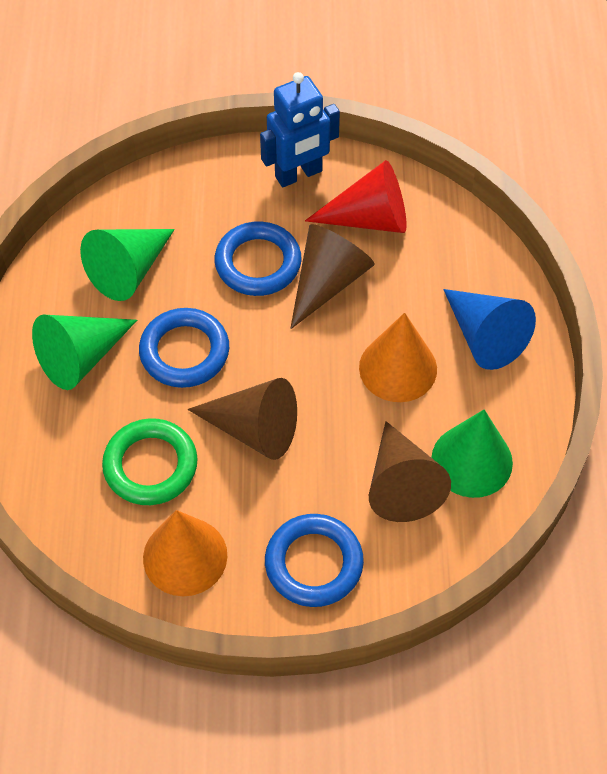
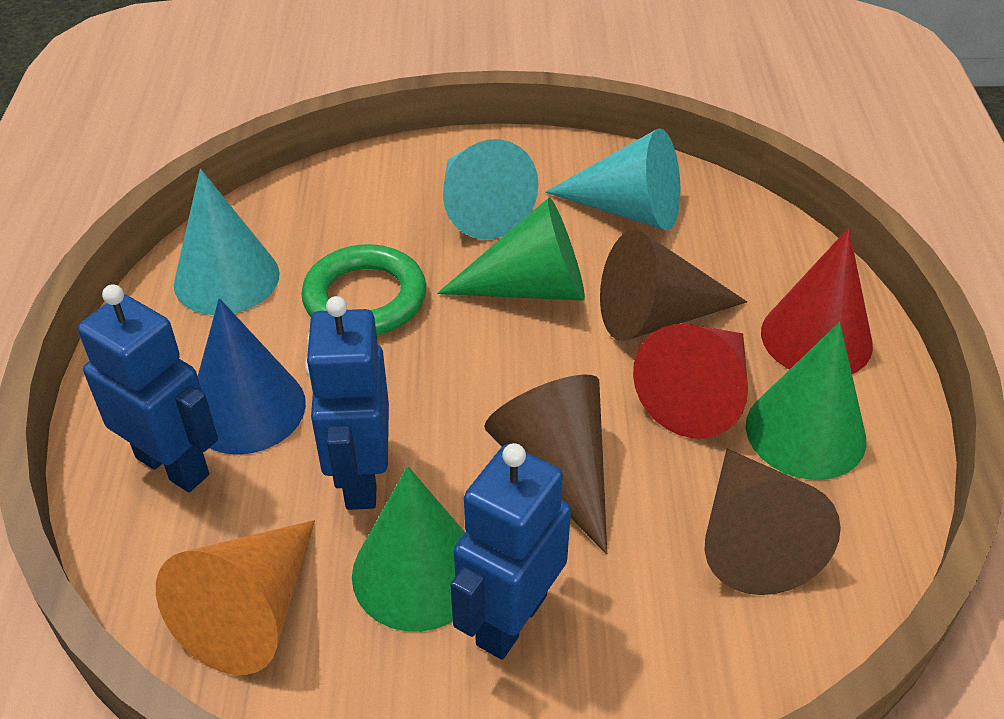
blue ring: 3 -> 0
blue robot: 1 -> 3
orange cone: 2 -> 1
red cone: 1 -> 2
turquoise cone: 0 -> 3

